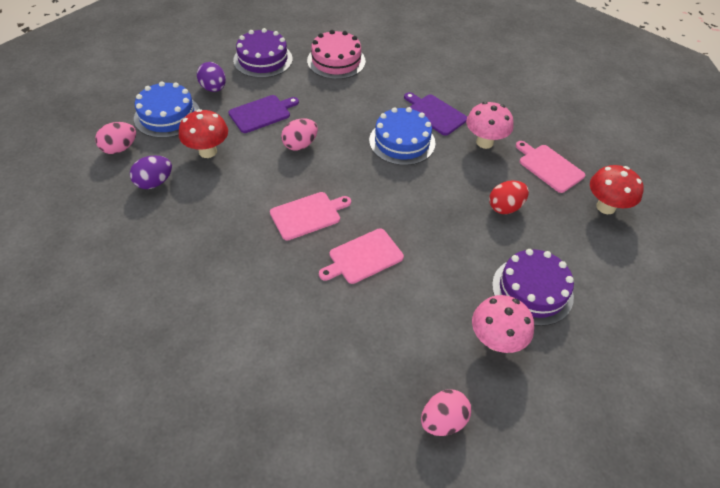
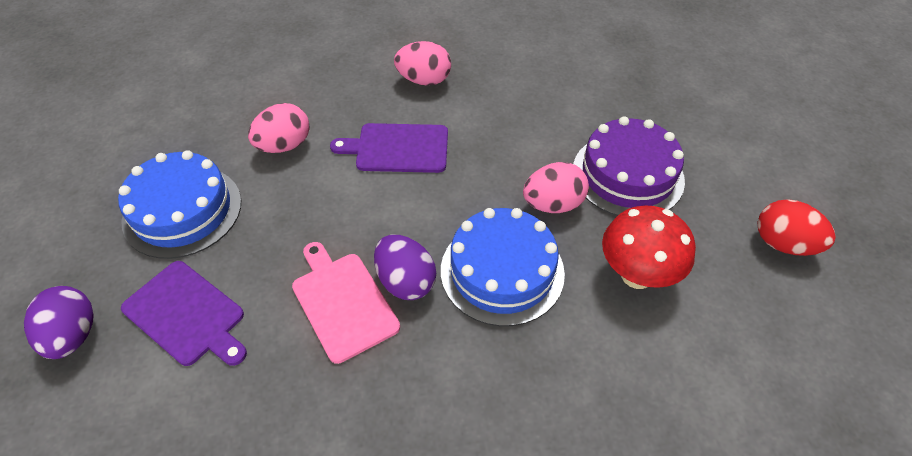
pink cake: 1 -> 0
pink cutting board: 3 -> 1
pink mushroom: 2 -> 0
purple cake: 2 -> 1
red mushroom: 2 -> 1

